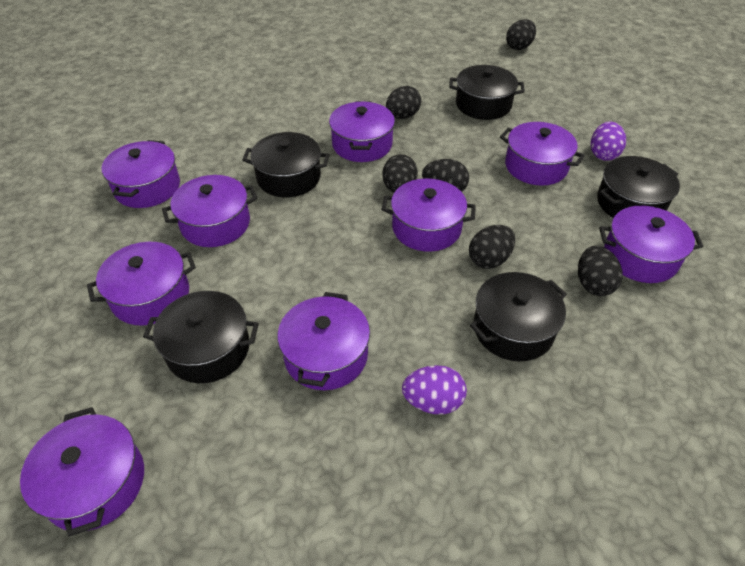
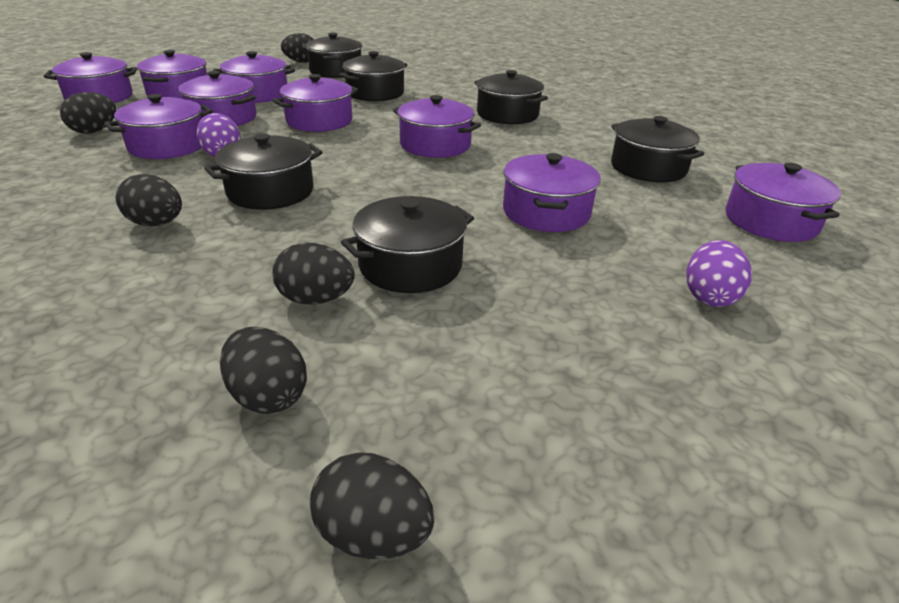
black pot: 5 -> 6

